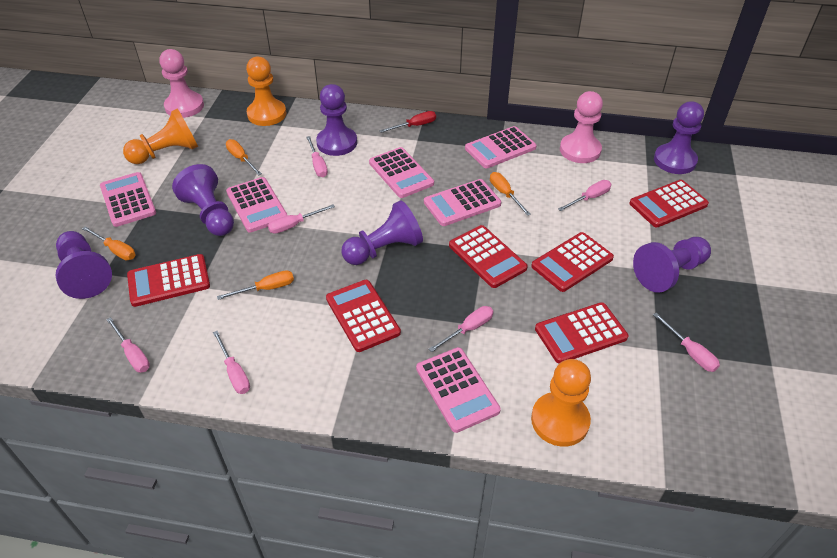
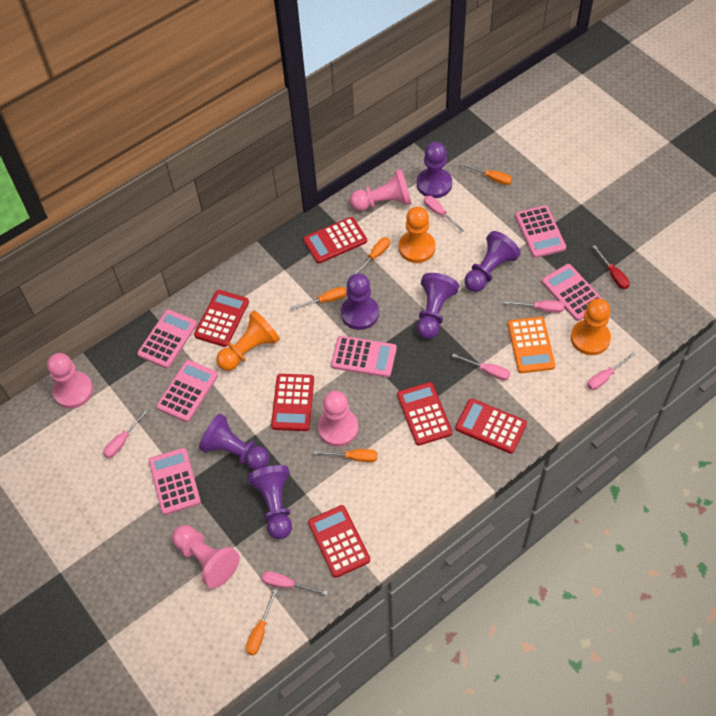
orange calculator: 0 -> 1
orange screwdriver: 4 -> 5
pink pawn: 2 -> 4
pink screwdriver: 7 -> 6

